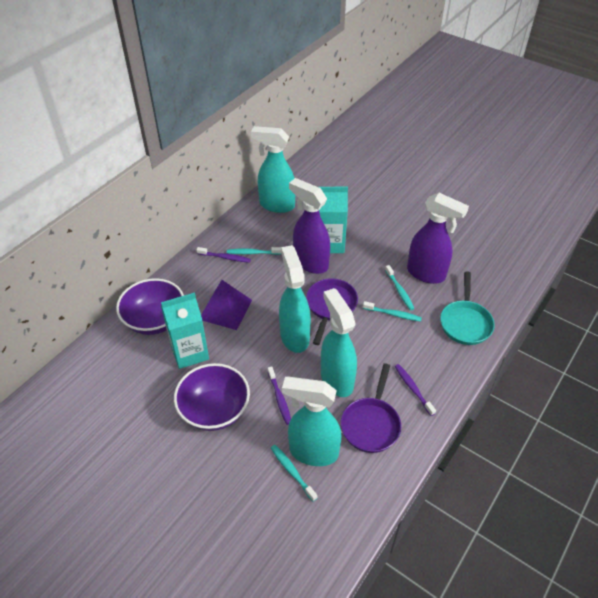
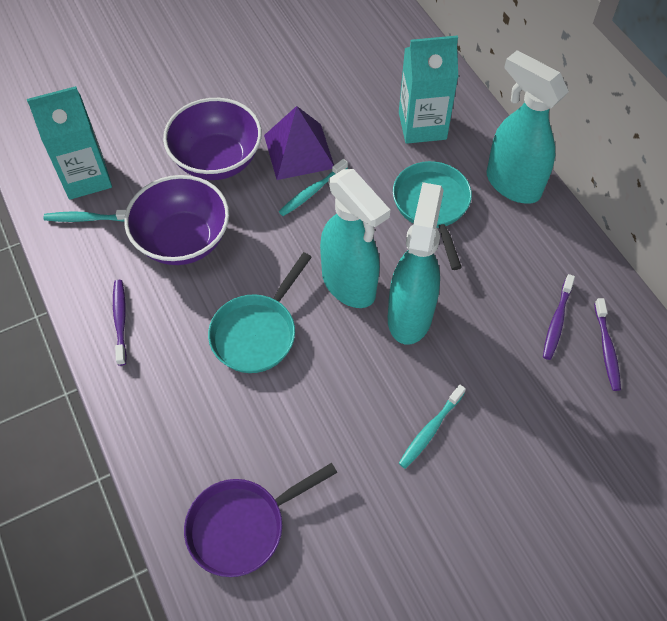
purple pan: 2 -> 1
purple spray bottle: 2 -> 0
turquoise pan: 1 -> 2
turquoise spray bottle: 4 -> 3
turquoise toothbrush: 4 -> 3

